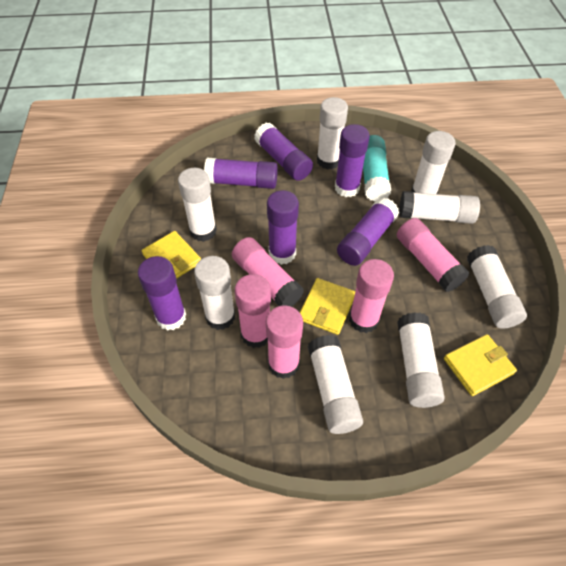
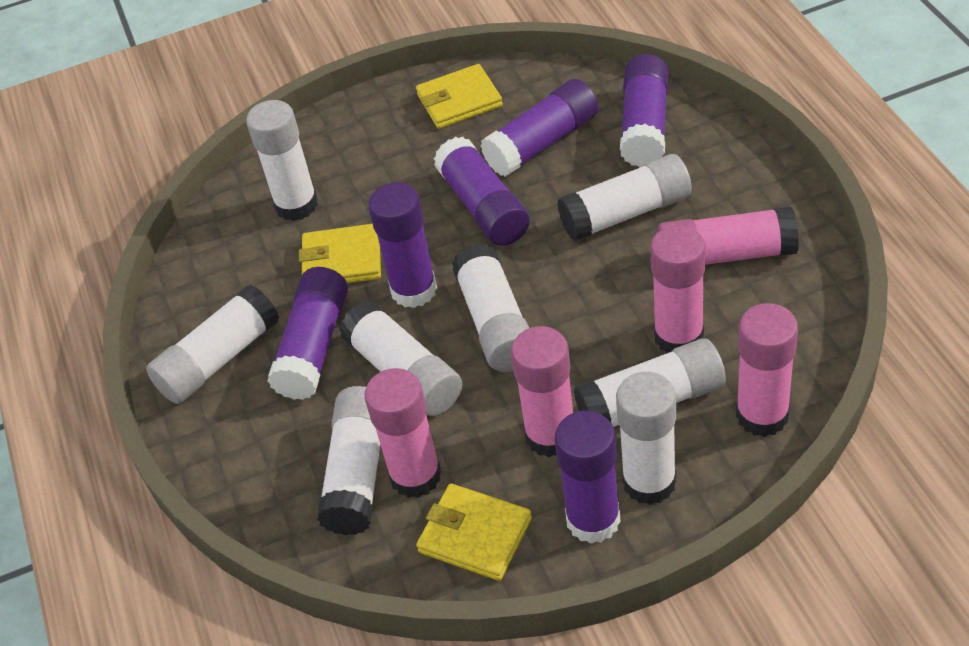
turquoise glue stick: 1 -> 0

